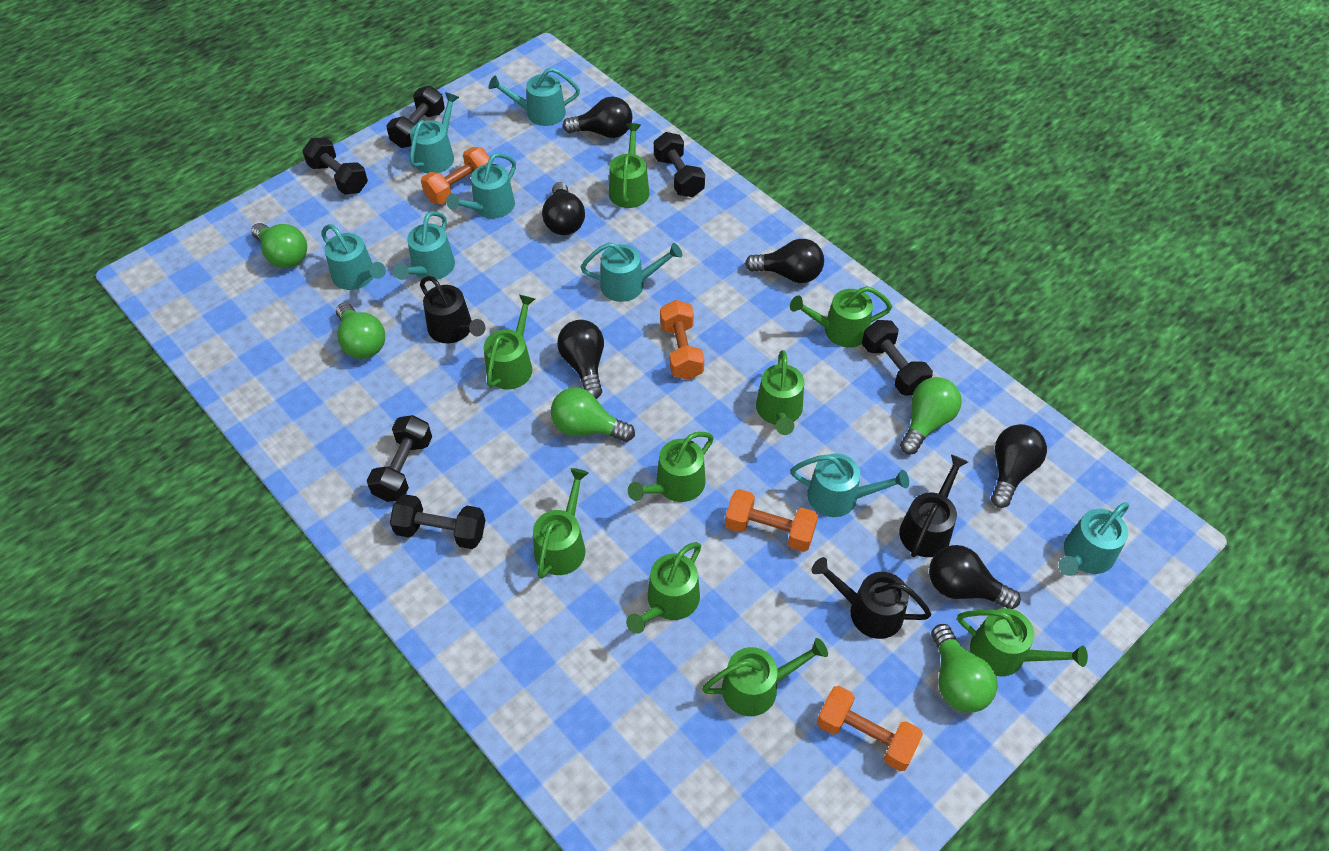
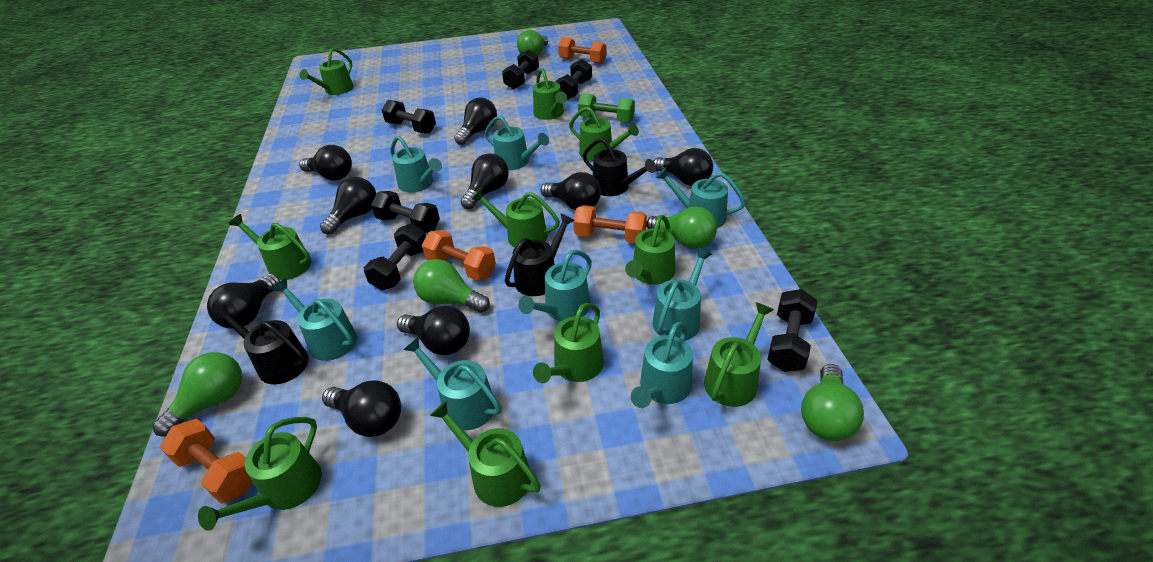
black light bulb: 6 -> 9
green dumbbell: 0 -> 1
green watering can: 9 -> 10

